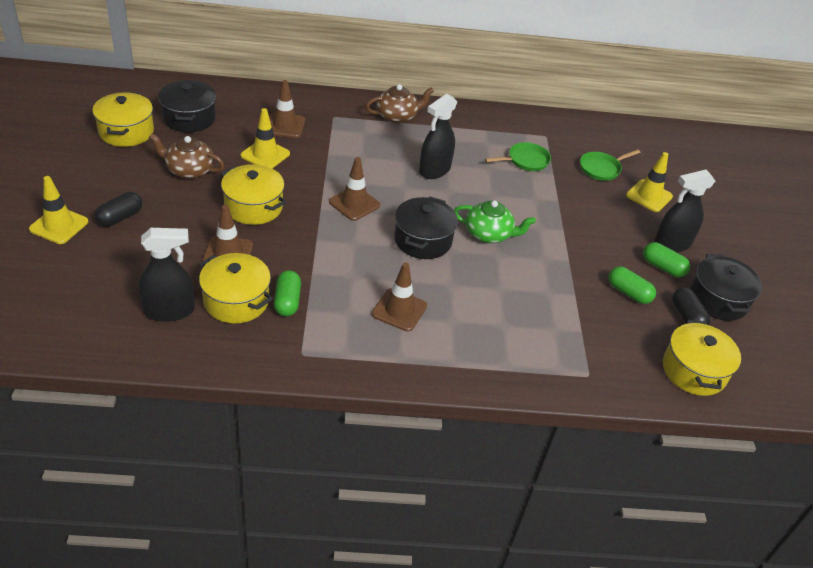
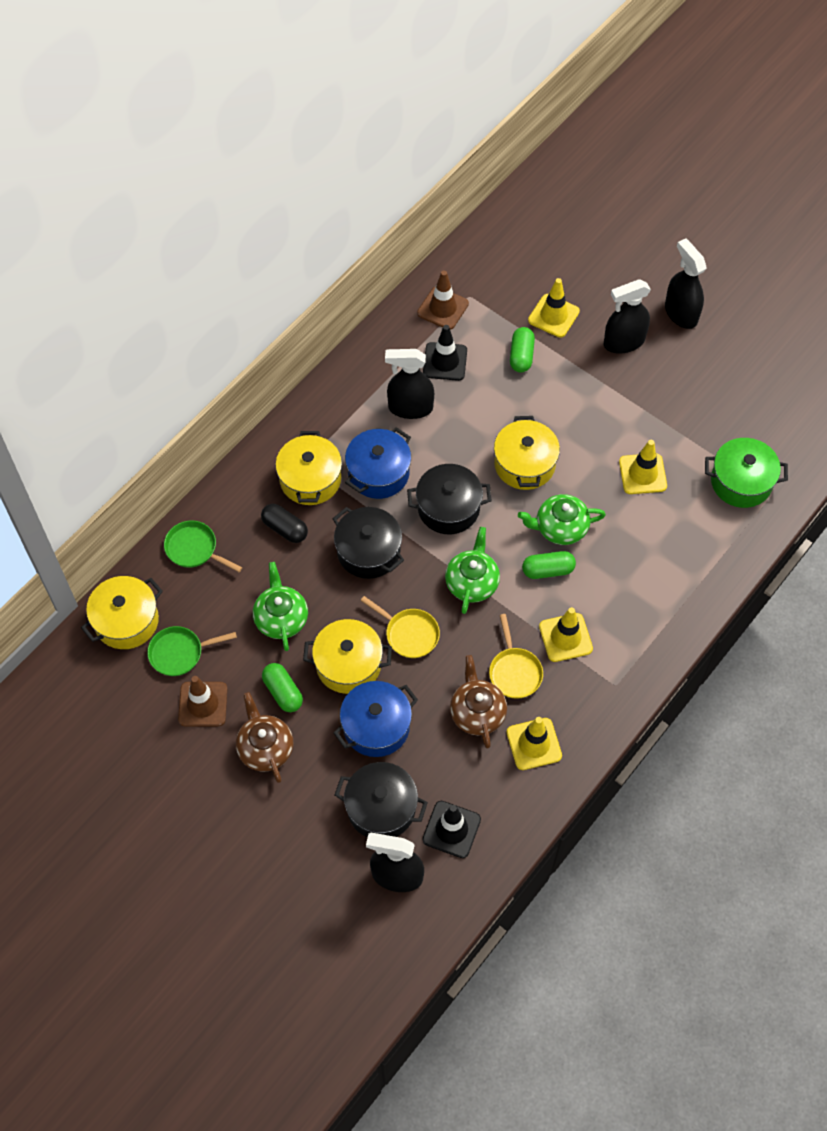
black capsule: 2 -> 1
black spray bottle: 3 -> 4
black traffic cone: 0 -> 2
blue pot: 0 -> 2
brown traffic cone: 4 -> 2
green pot: 0 -> 1
green teapot: 1 -> 3
yellow pan: 0 -> 2
yellow traffic cone: 3 -> 4

